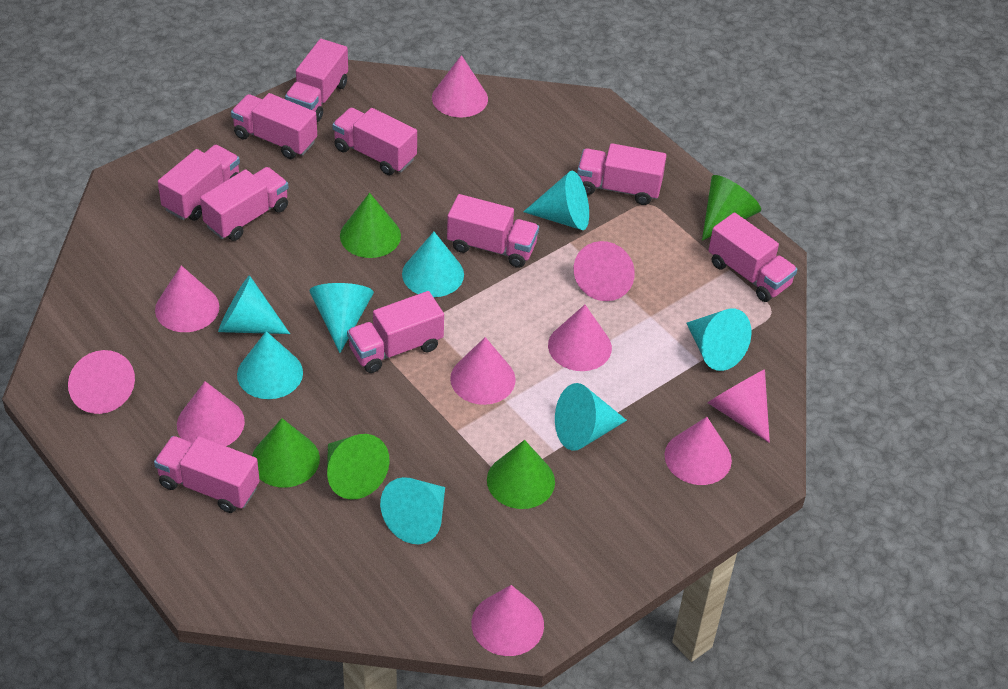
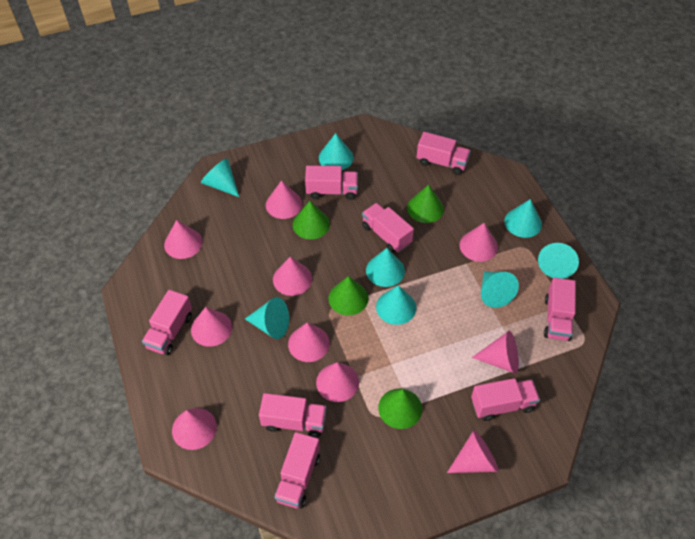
green cone: 5 -> 4
pink truck: 10 -> 8

